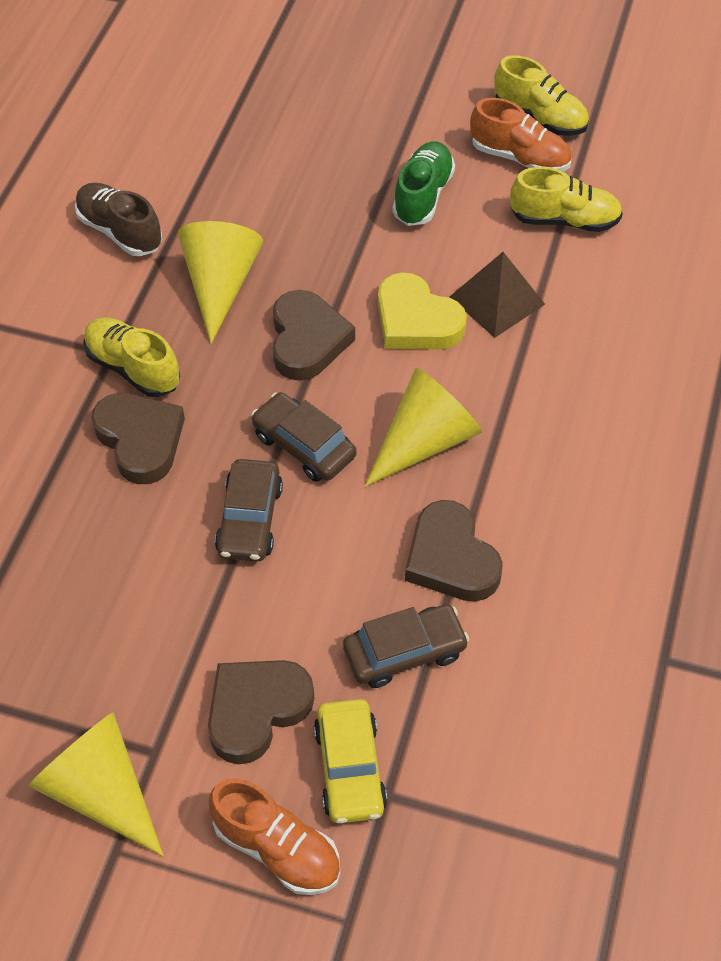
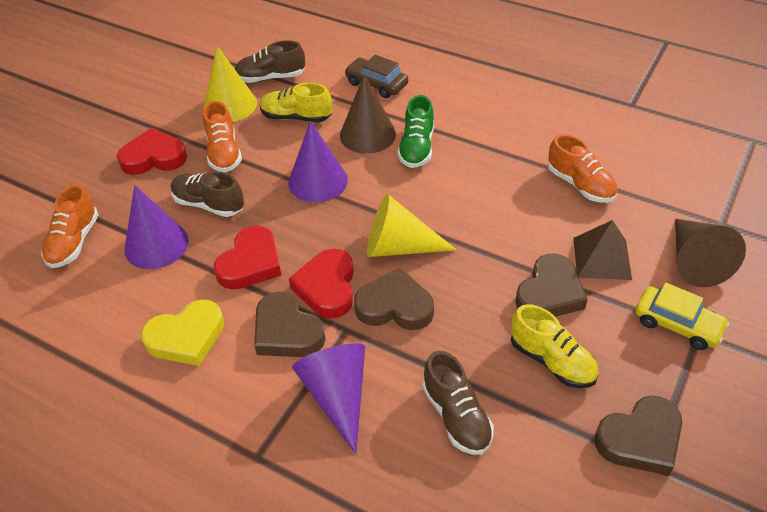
brown car: 3 -> 1
brown cone: 0 -> 2
brown shoe: 1 -> 3
orange shoe: 2 -> 3
purple cone: 0 -> 3
red heart: 0 -> 3
yellow cone: 3 -> 2
yellow shoe: 3 -> 2

